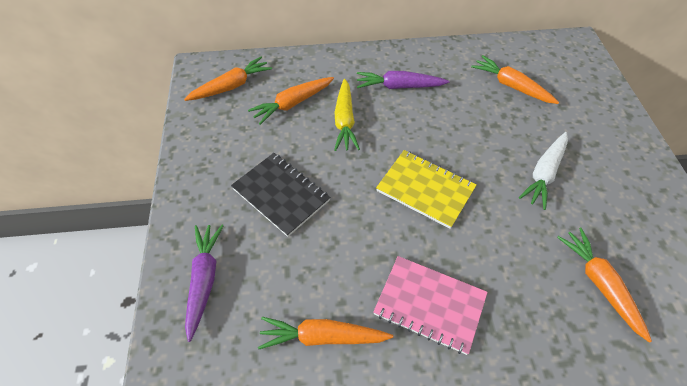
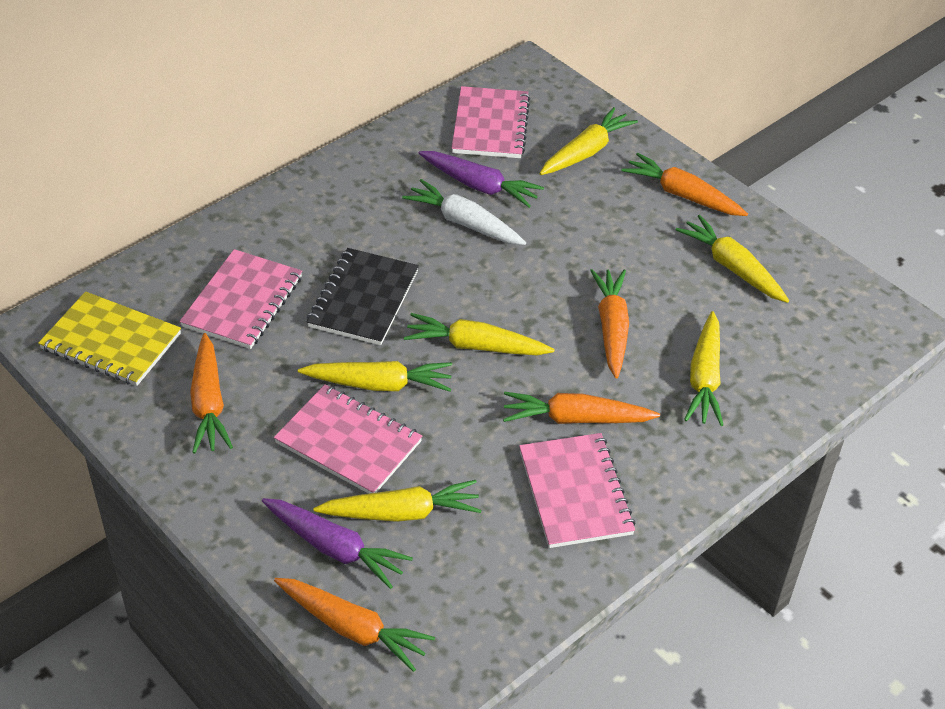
pink notebook: 1 -> 4
yellow carrot: 1 -> 6

